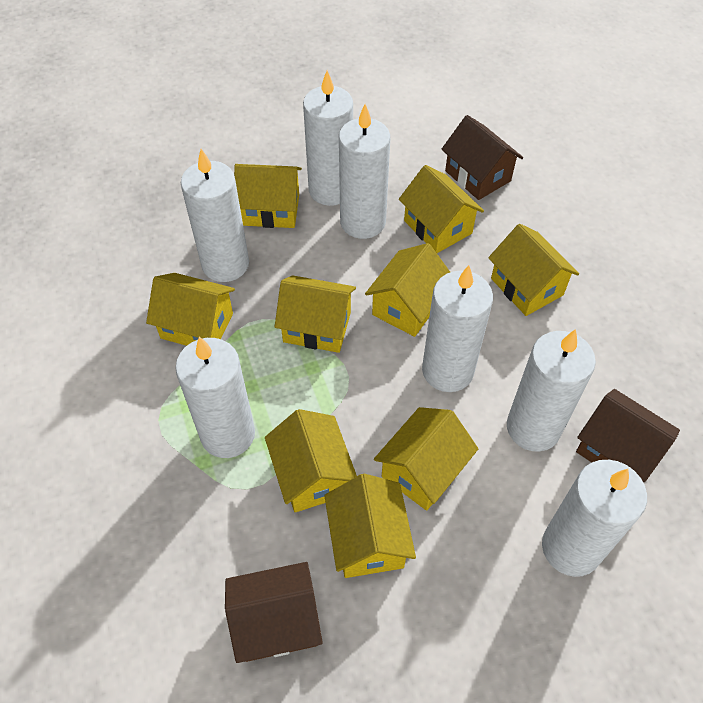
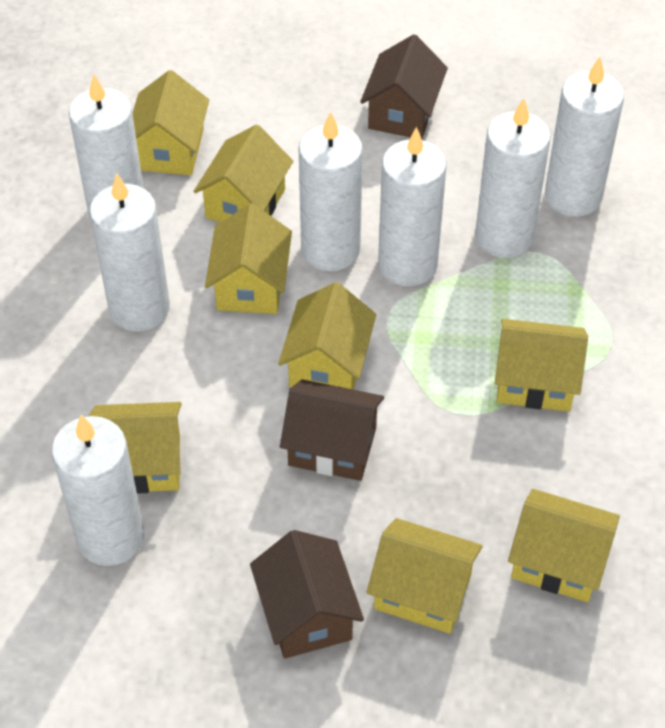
yellow house: 9 -> 8

